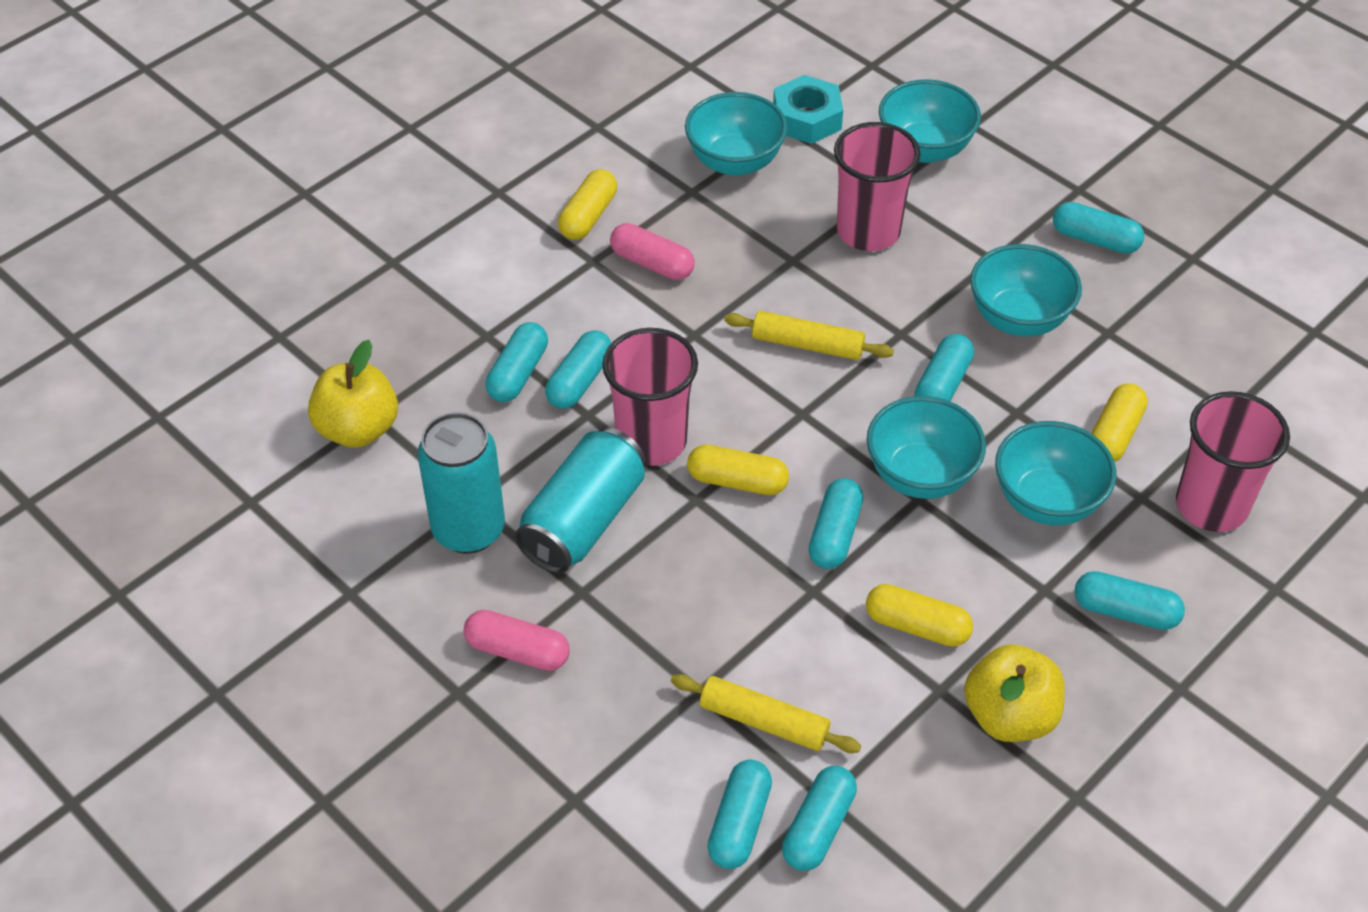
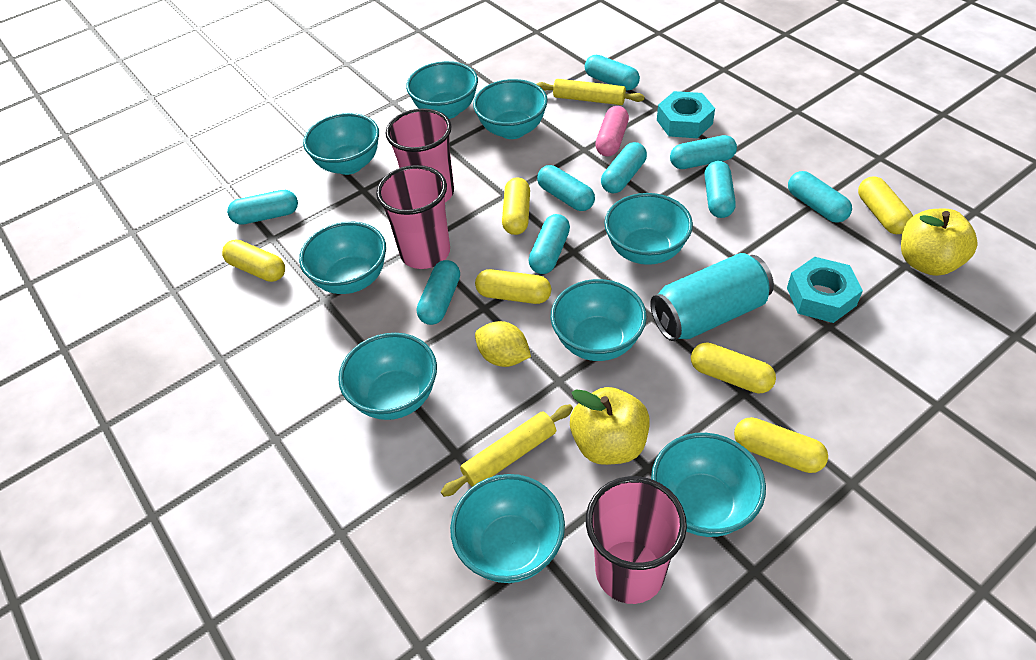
pink capsule: 2 -> 1
turquoise bowl: 5 -> 9
turquoise can: 2 -> 1
turquoise capsule: 8 -> 9
turquoise nut: 1 -> 2
yellow capsule: 4 -> 6
yellow lemon: 0 -> 1

